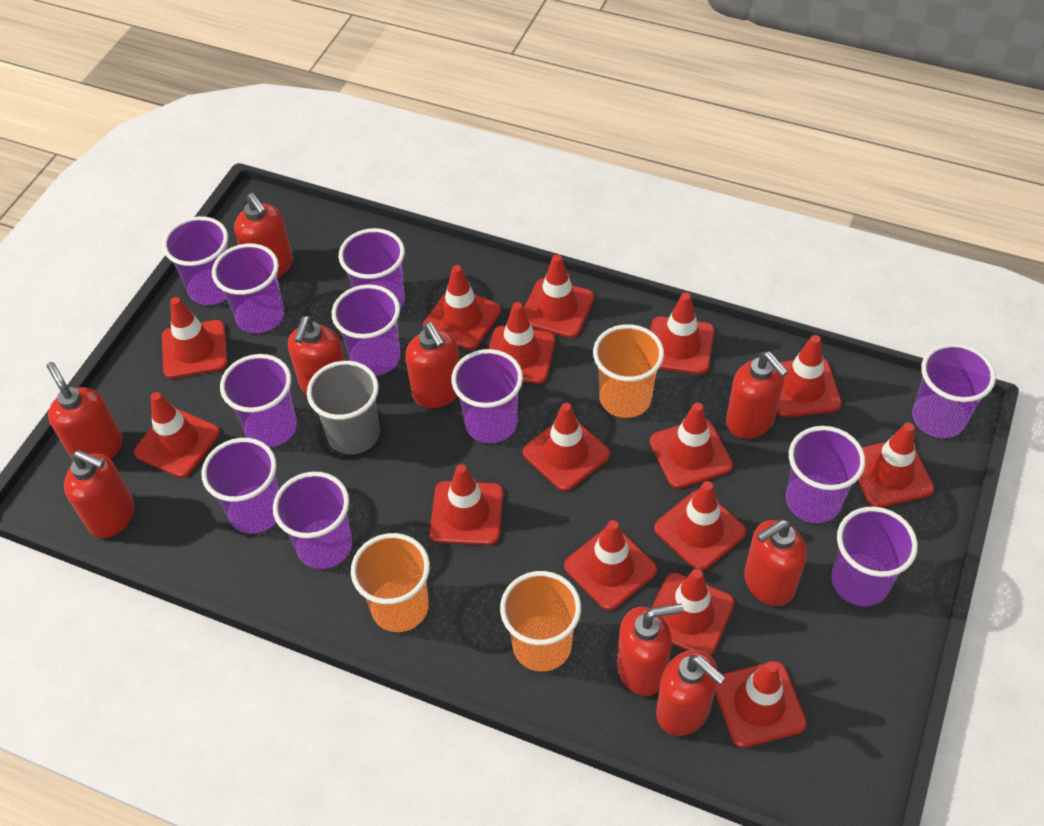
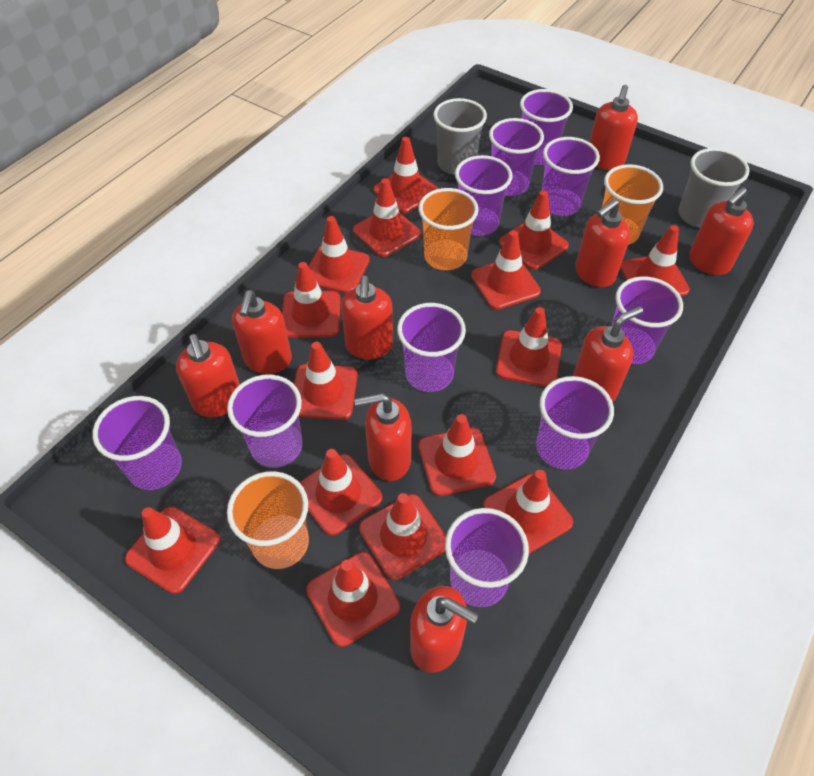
grey cup: 1 -> 2
purple cup: 11 -> 10

